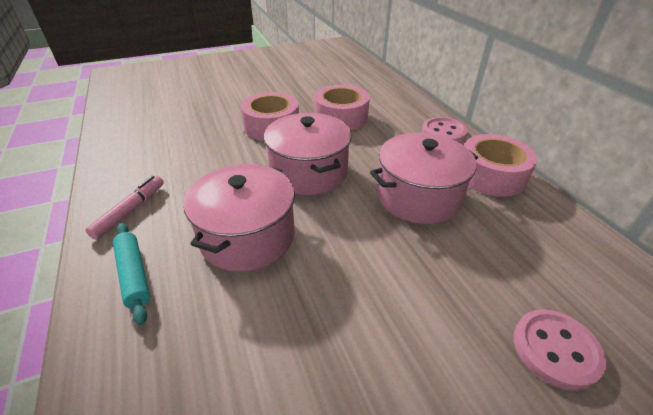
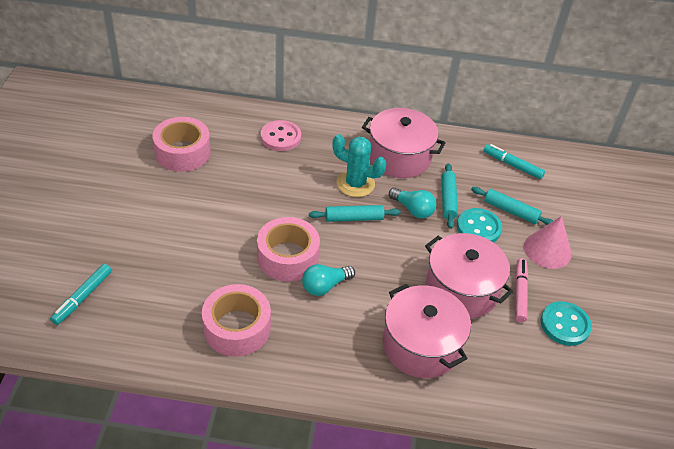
pink button: 2 -> 1
pink cone: 0 -> 1
turquoise button: 0 -> 2
turquoise cactus: 0 -> 1
turquoise light bulb: 0 -> 2
turquoise marker: 0 -> 2
turquoise rolling pin: 1 -> 3

